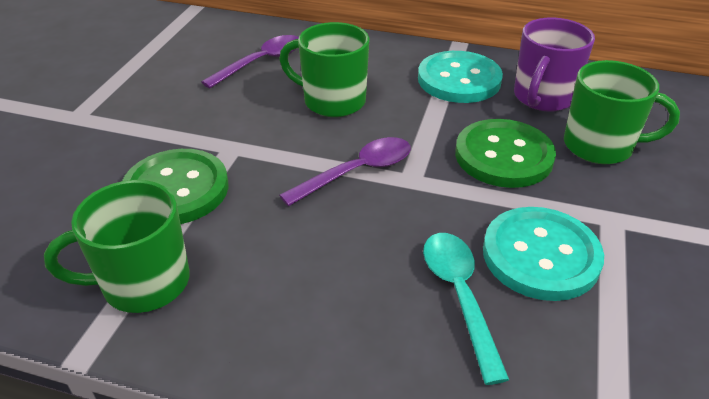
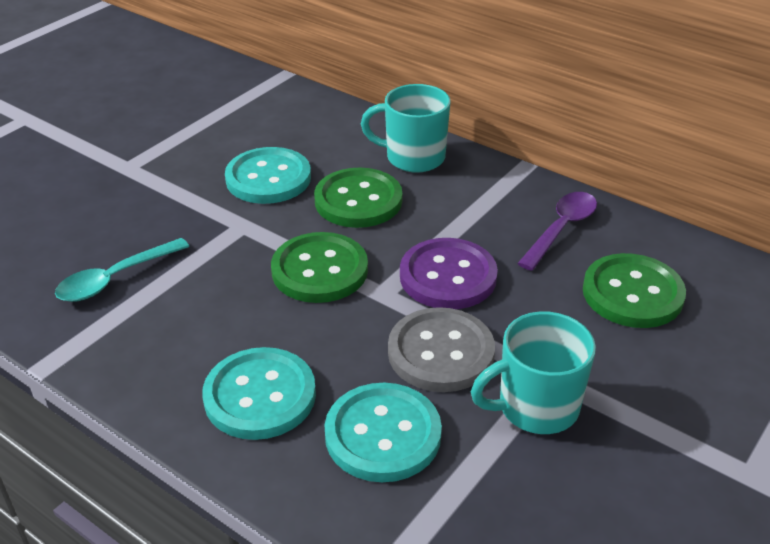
green button: 2 -> 3
green mug: 3 -> 0
grey button: 0 -> 1
purple button: 0 -> 1
purple mug: 1 -> 0
purple spoon: 2 -> 1
turquoise button: 2 -> 3
turquoise mug: 0 -> 2

